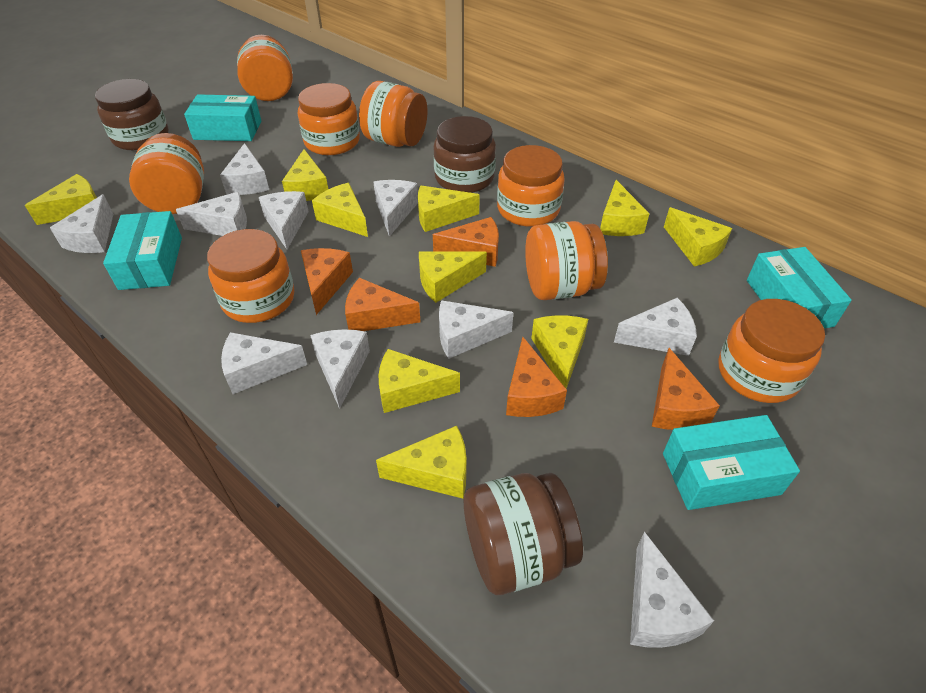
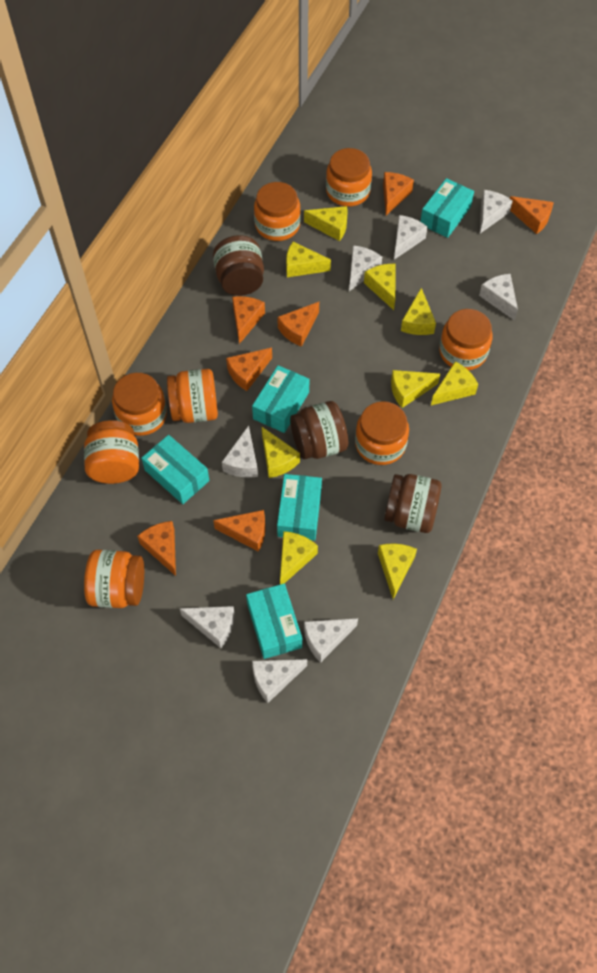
orange cheese: 5 -> 7
turquoise box: 4 -> 5
white cheese: 10 -> 8
yellow cheese: 10 -> 9

